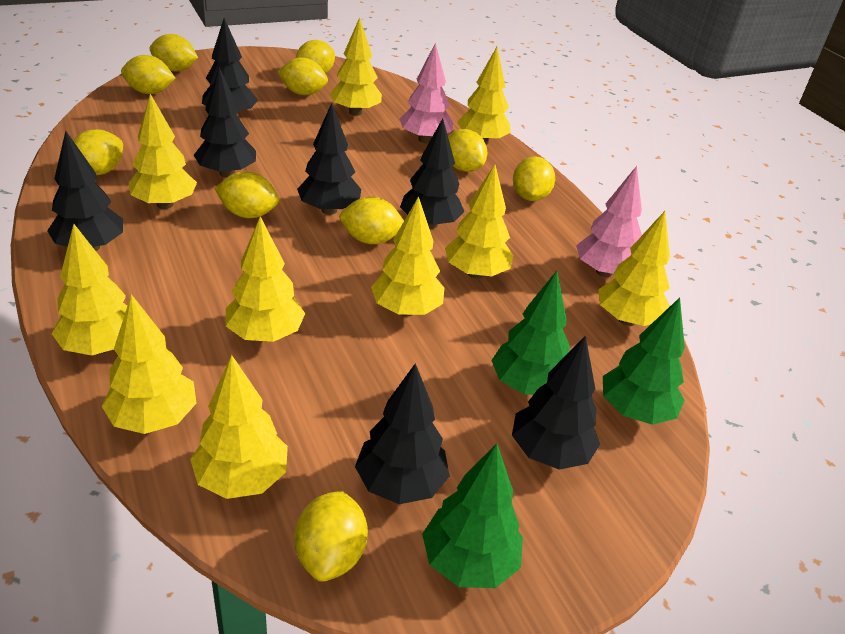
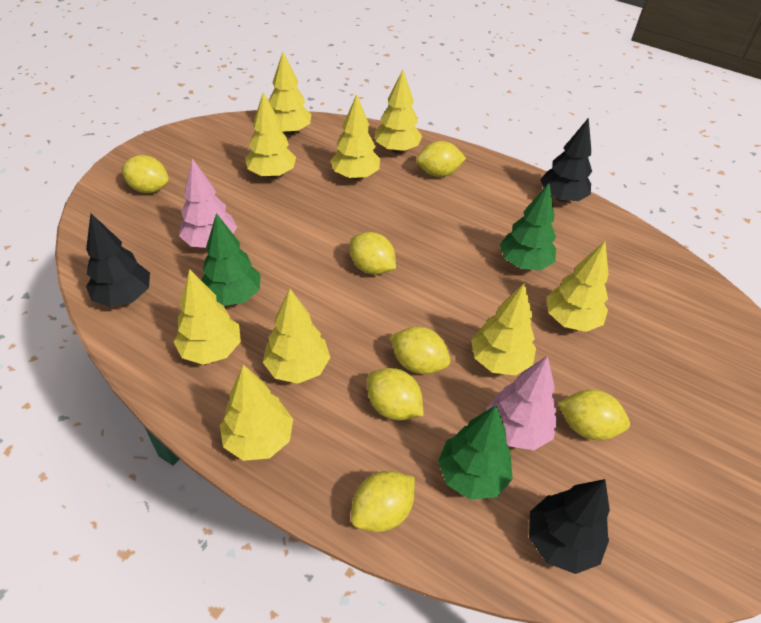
black tree: 7 -> 3
yellow lemon: 10 -> 7
yellow tree: 10 -> 9

